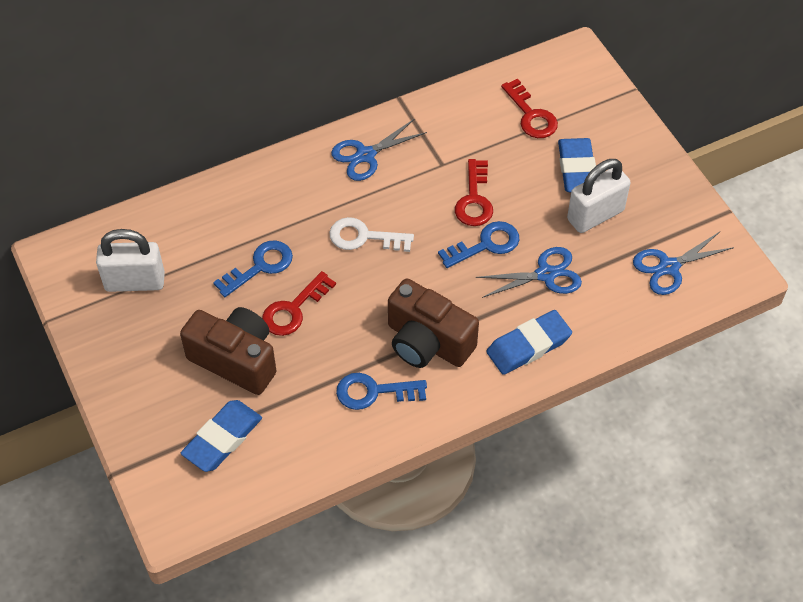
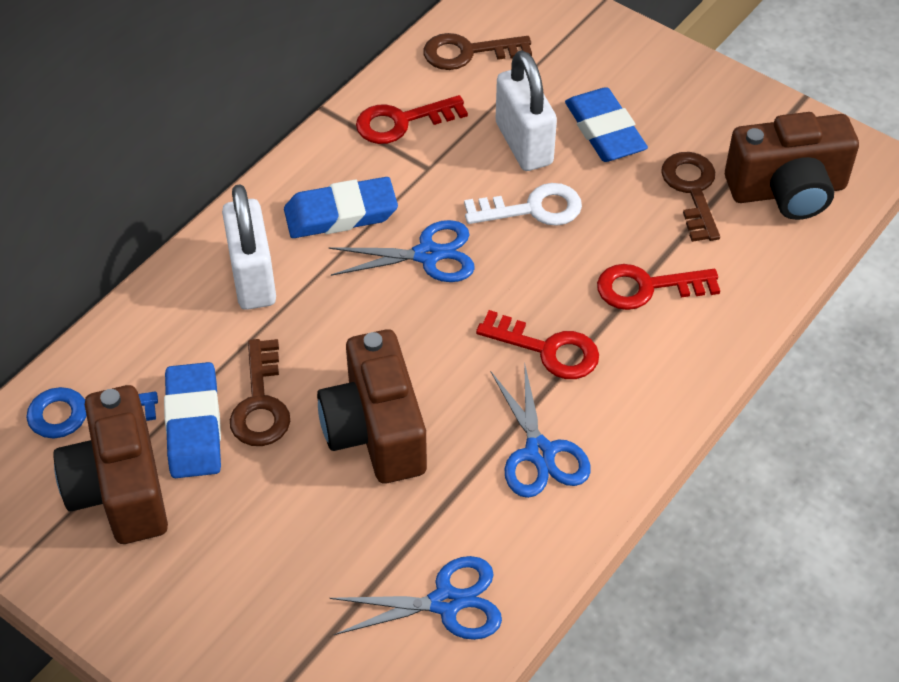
blue key: 3 -> 1
brown camera: 2 -> 3
brown key: 0 -> 3

